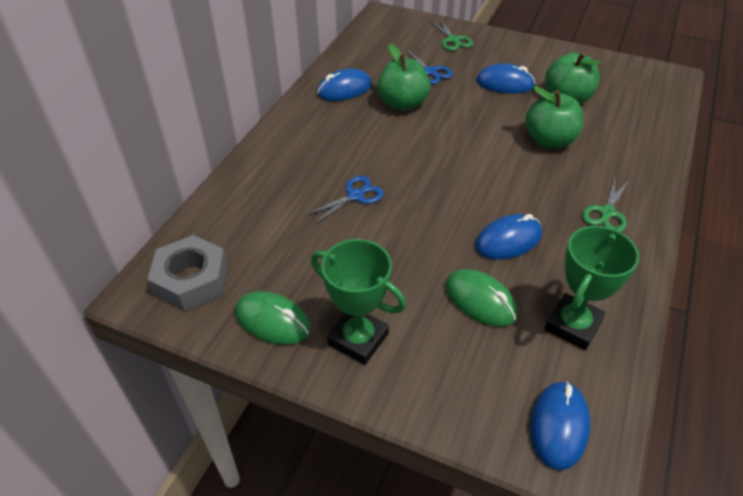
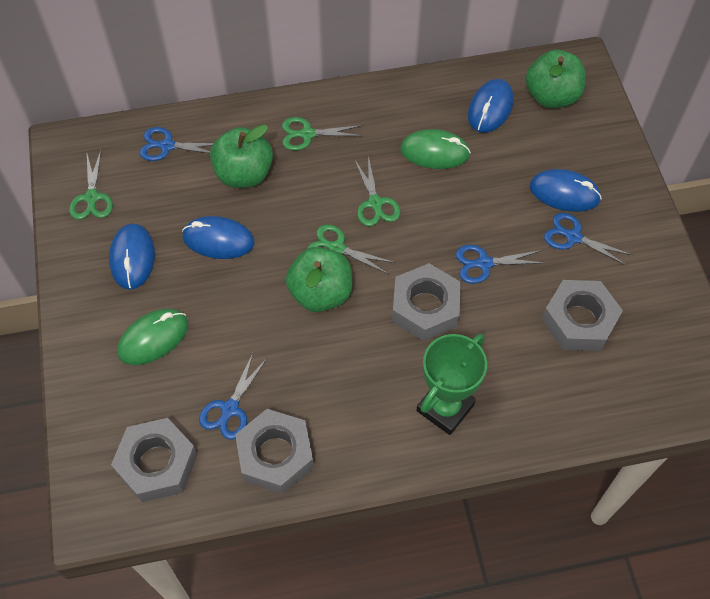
blue scissors: 2 -> 4
green scissors: 2 -> 4
green trophy: 2 -> 1
grey nut: 1 -> 4

